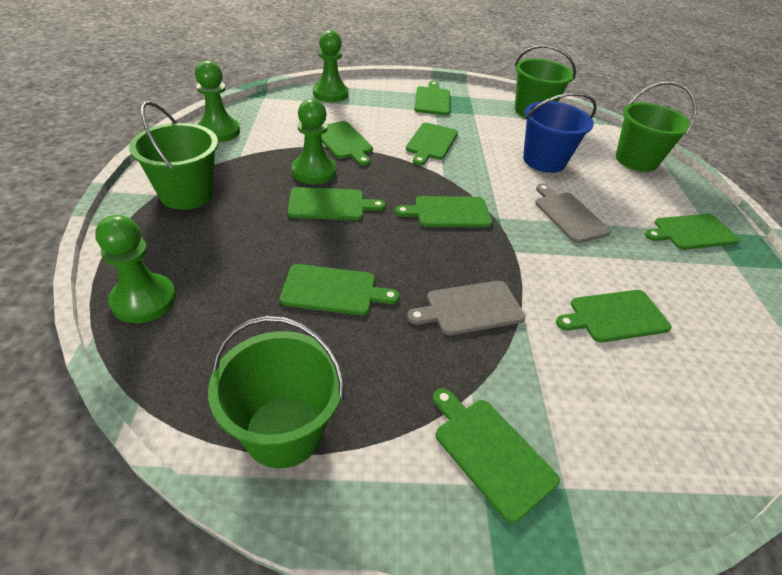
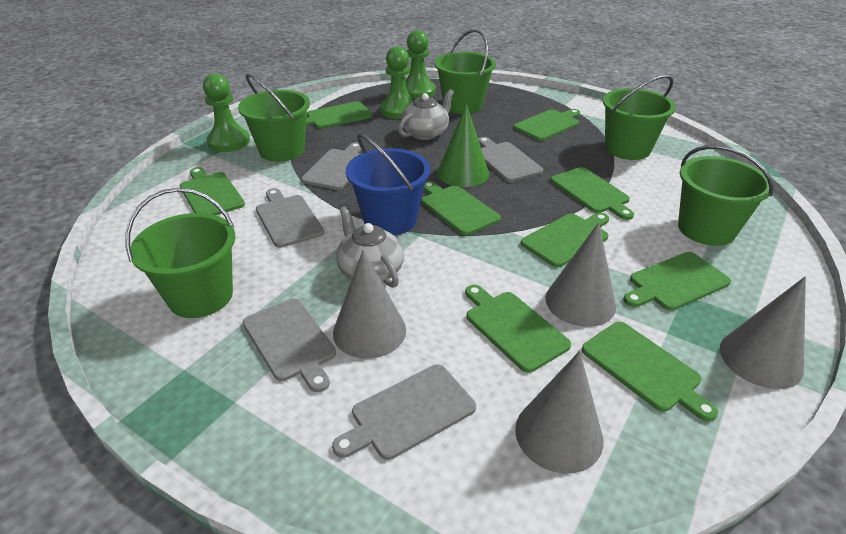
green bucket: 4 -> 5
green cone: 0 -> 1
green pawn: 4 -> 3
grey cone: 0 -> 4
grey cutting board: 2 -> 5
grey teapot: 0 -> 2

